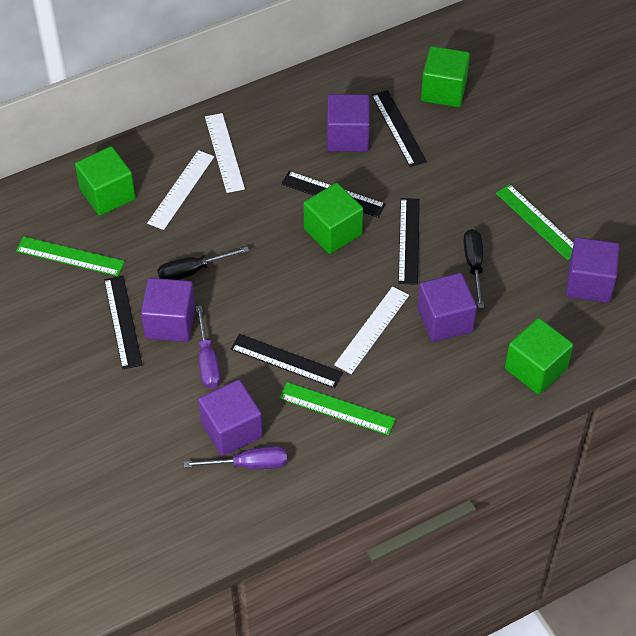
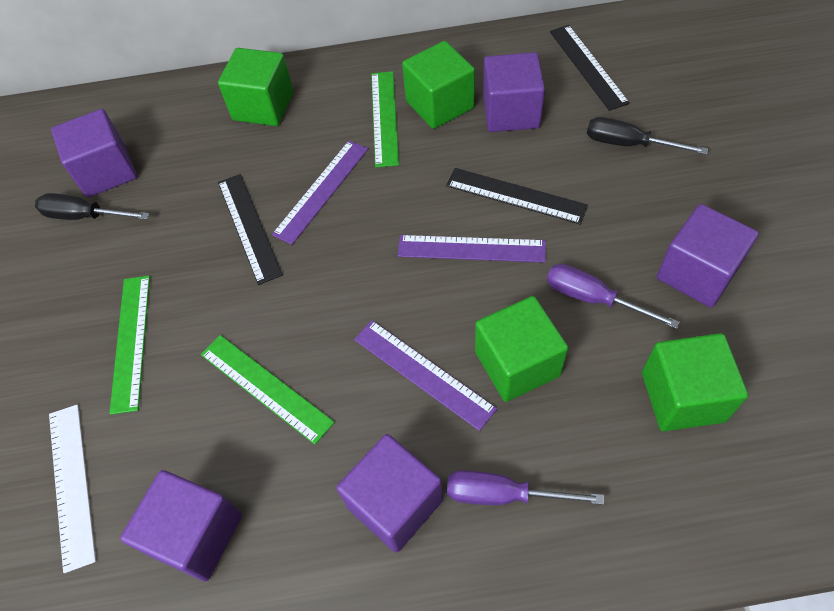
black ruler: 5 -> 3
purple ruler: 0 -> 3
white ruler: 3 -> 1

